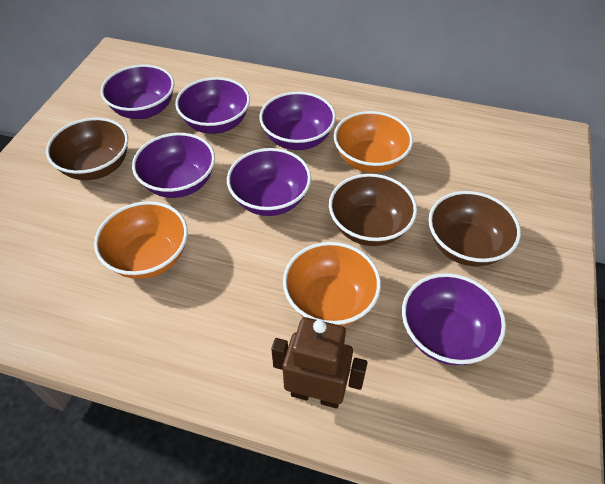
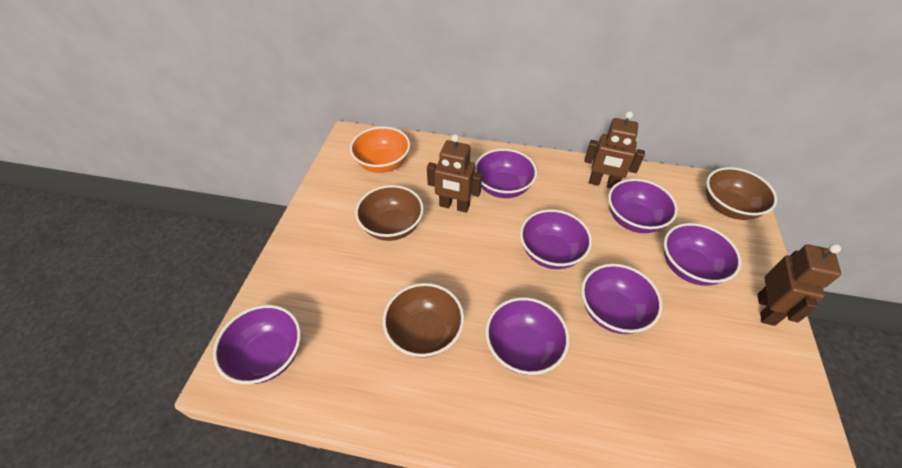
brown robot: 1 -> 3
orange bowl: 3 -> 1
purple bowl: 6 -> 7

